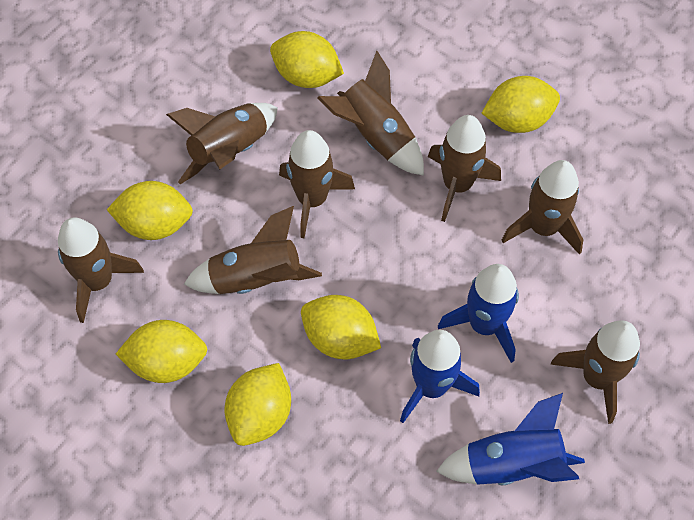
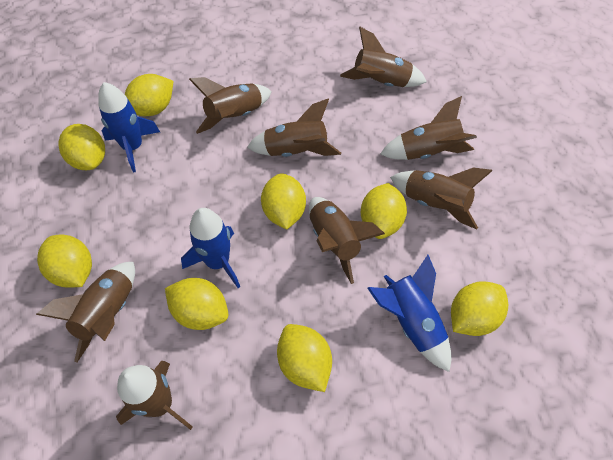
yellow lemon: 6 -> 8

